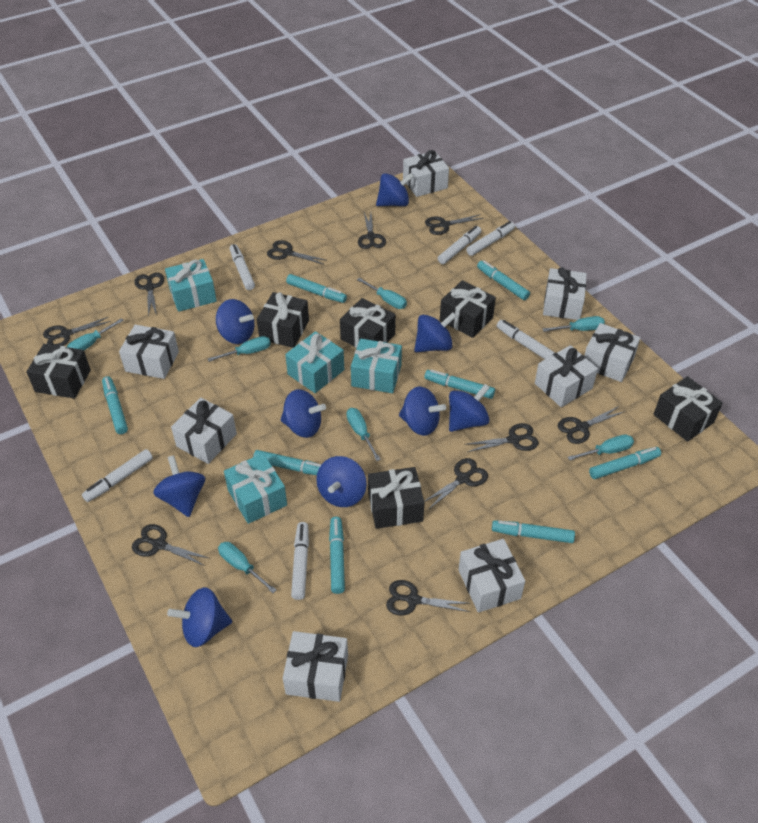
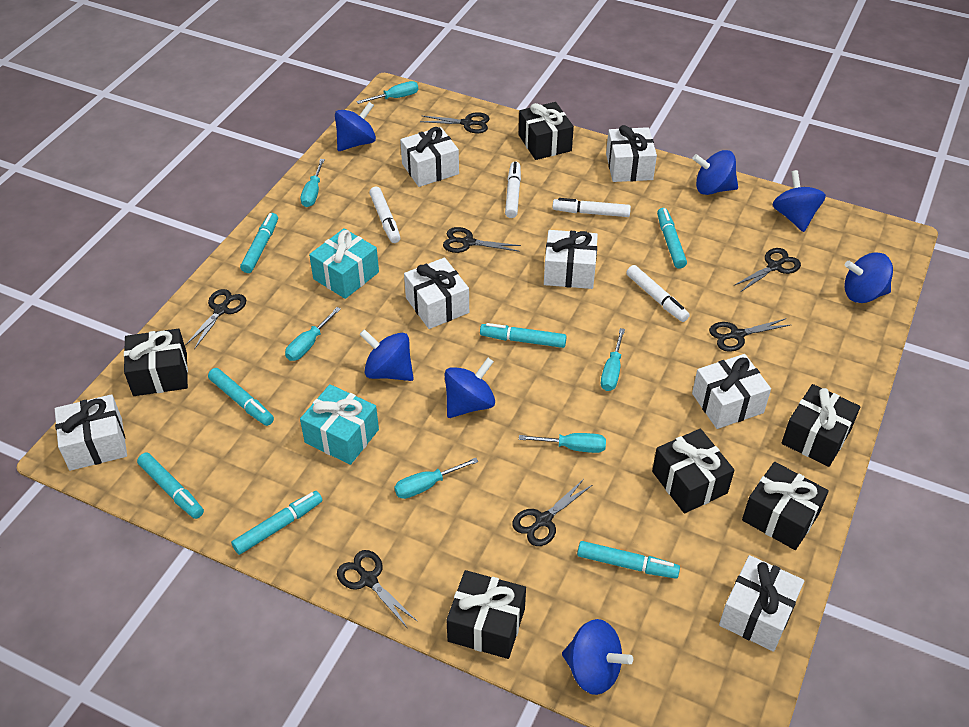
black scissors: 10 -> 7
blue spinning top: 9 -> 7
turquoise gift: 4 -> 2
turquoise marker: 8 -> 7
turquoise screwdriver: 7 -> 6
white gift: 8 -> 7
white marker: 6 -> 4

